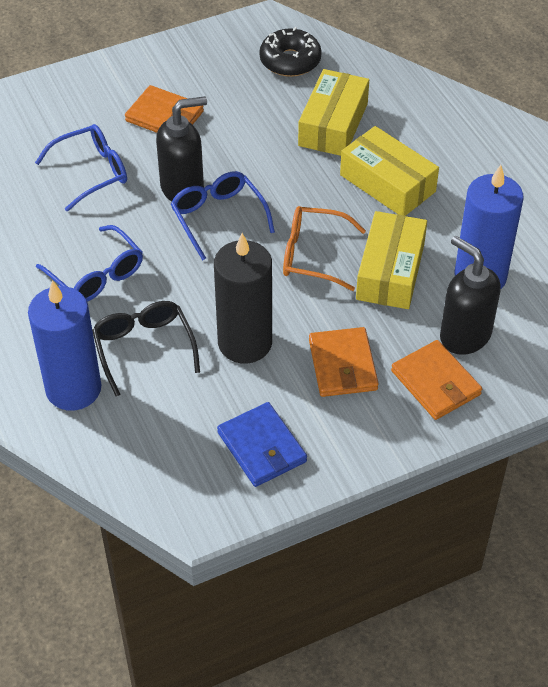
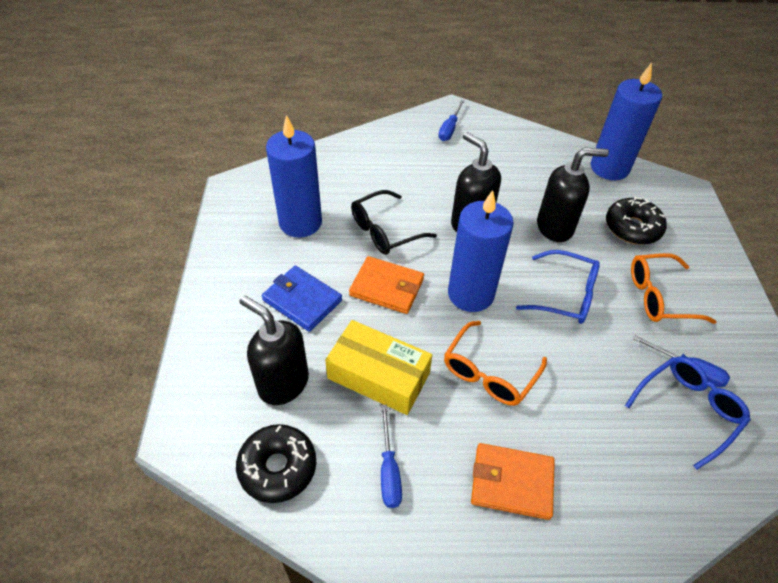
black candle: 1 -> 0
black donut: 1 -> 2
black soap dispenser: 2 -> 3
blue candle: 2 -> 3
blue glasses: 3 -> 2
blue screwdriver: 0 -> 3
orange glasses: 1 -> 2
orange wallet: 3 -> 2
yellow box: 3 -> 1

